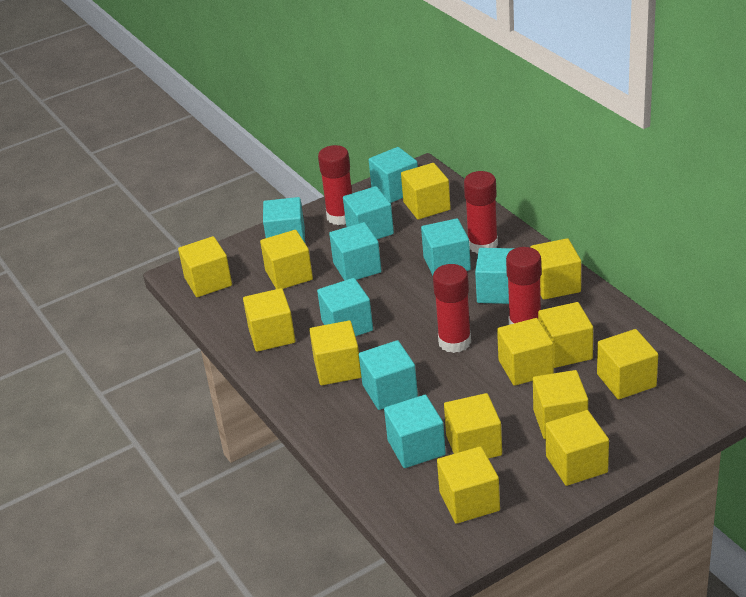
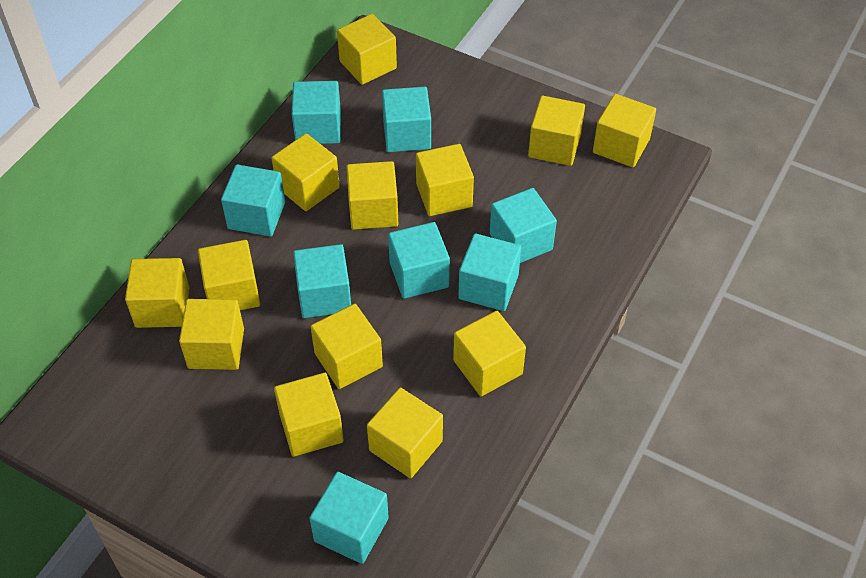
red glue stick: 4 -> 0
turquoise cube: 9 -> 8

